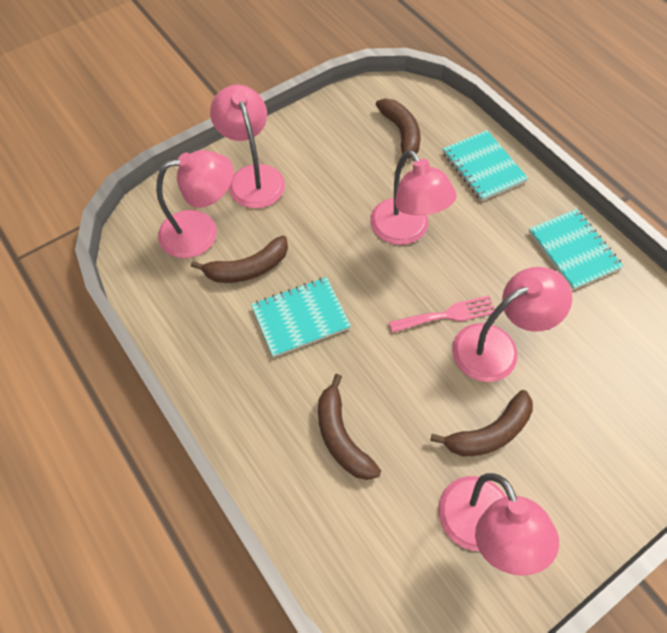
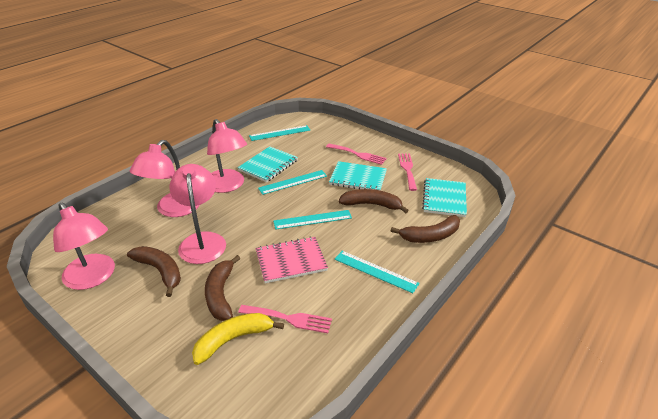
pink fork: 1 -> 3
pink lamp: 5 -> 4
pink notebook: 0 -> 1
turquoise ruler: 0 -> 4
yellow banana: 0 -> 1

